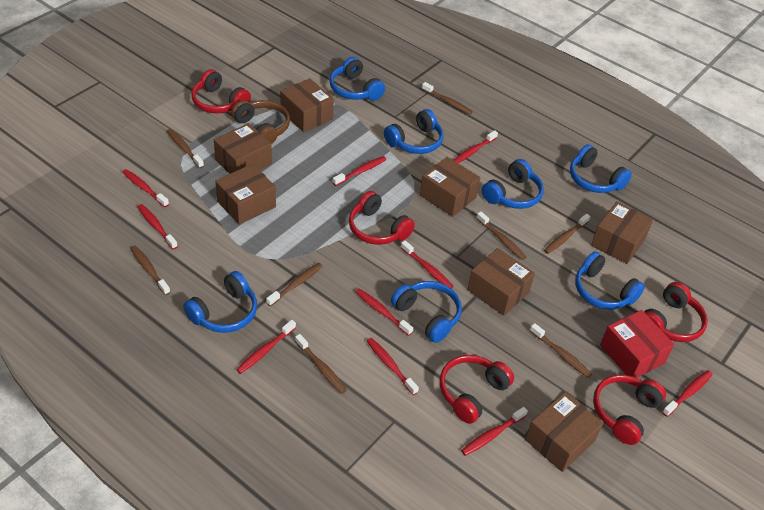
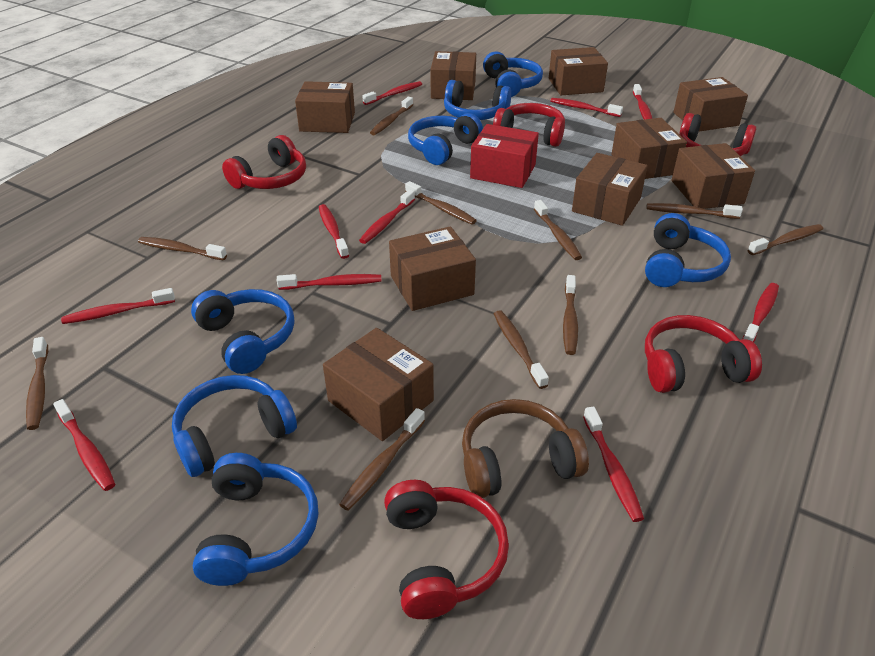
brown box: 7 -> 9
brown toothbrush: 8 -> 10

